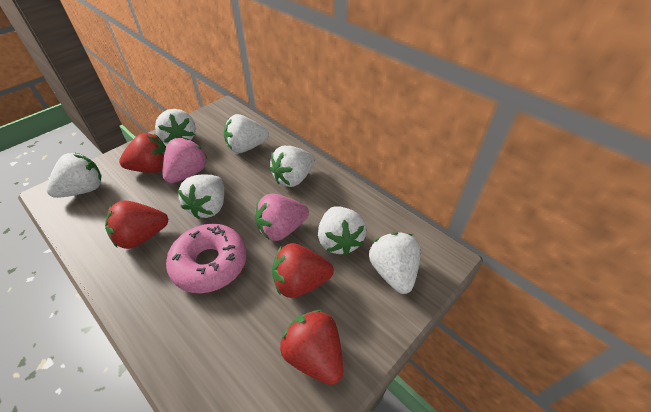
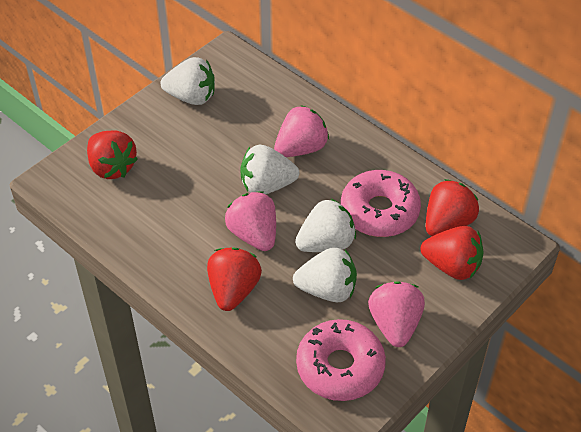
pink donut: 1 -> 2
pink strawberry: 2 -> 3
white strawberry: 7 -> 4

